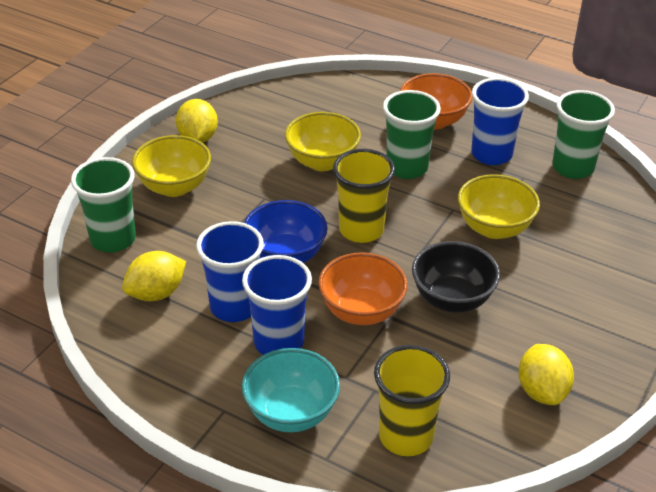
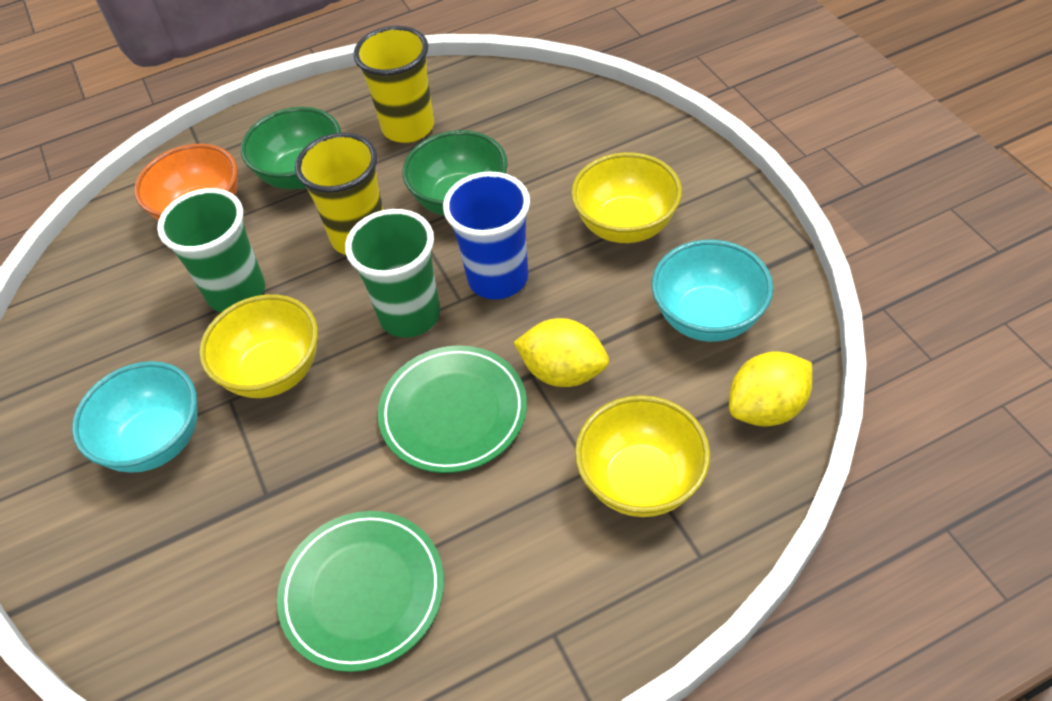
black bowl: 1 -> 0
blue bowl: 1 -> 0
blue cup: 3 -> 1
green bowl: 0 -> 2
green cup: 3 -> 2
green plate: 0 -> 2
orange bowl: 2 -> 1
turquoise bowl: 1 -> 2
yellow lemon: 3 -> 2

